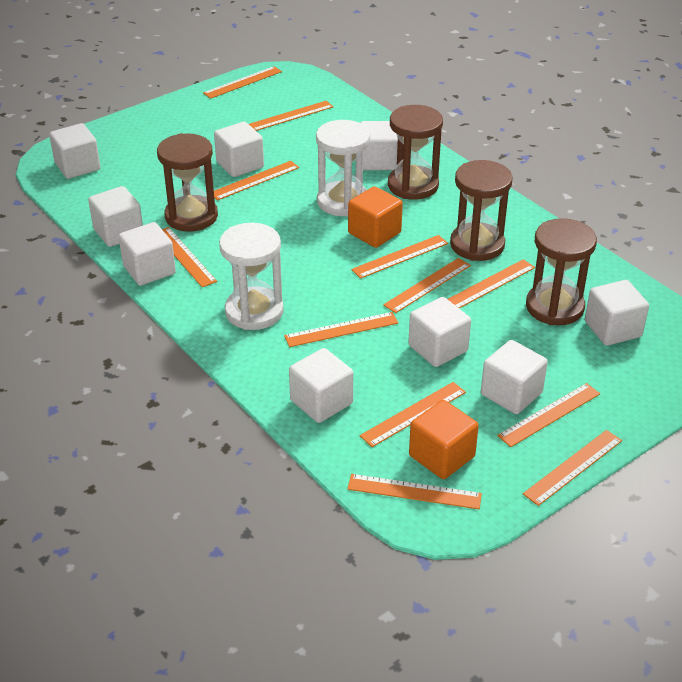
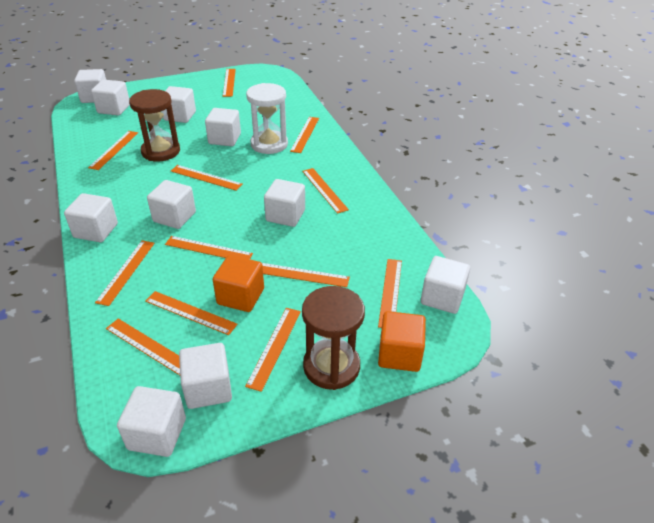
brown hourglass: 4 -> 2
white cube: 9 -> 10
white hourglass: 2 -> 1

